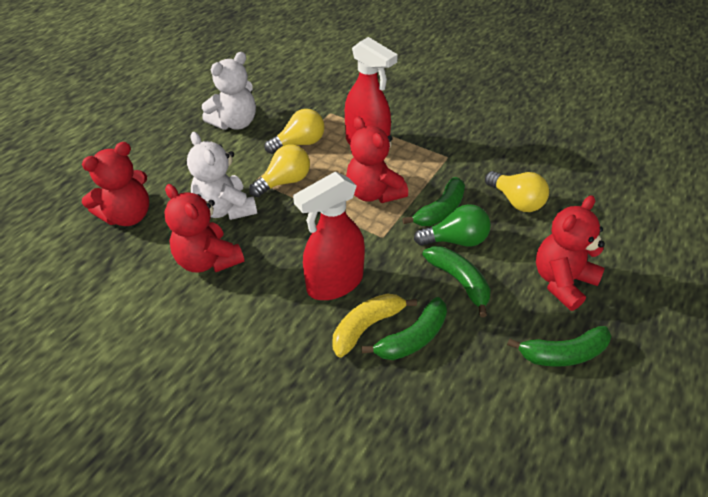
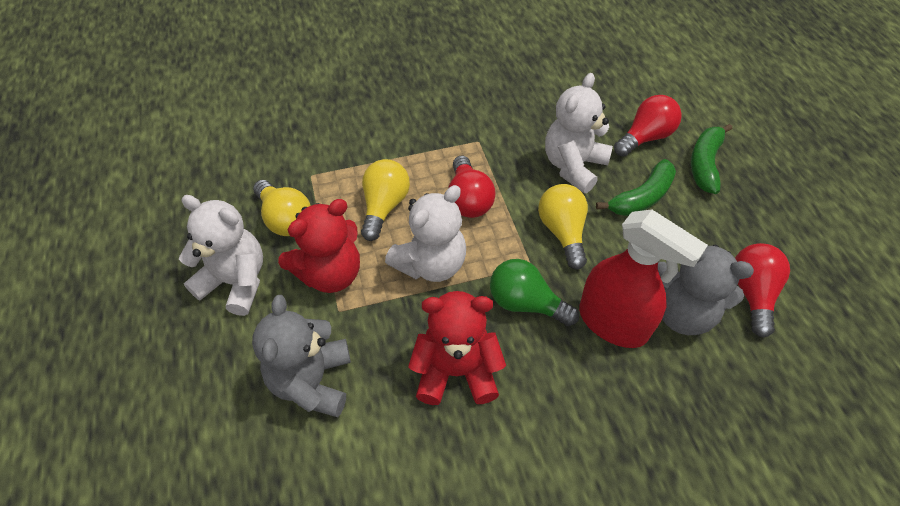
green banana: 4 -> 2
grey teddy bear: 0 -> 2
red light bulb: 0 -> 3
red spray bottle: 2 -> 1
red teddy bear: 4 -> 2
white teddy bear: 2 -> 3
yellow banana: 1 -> 0

